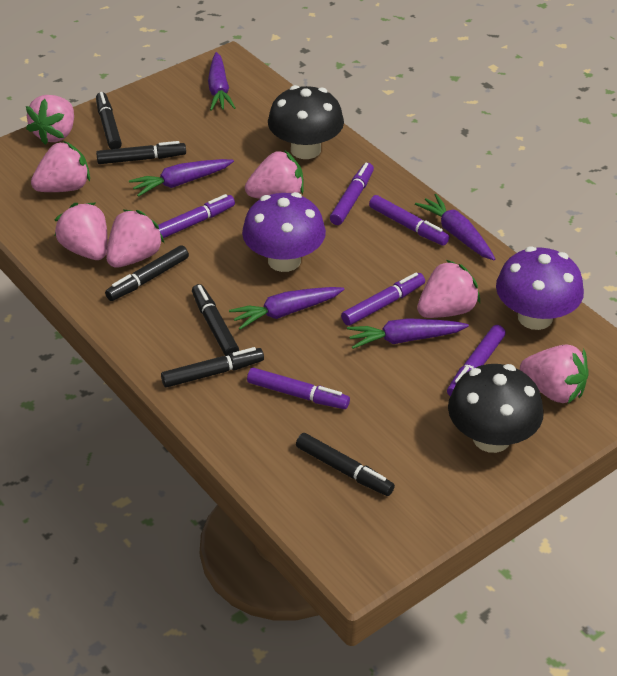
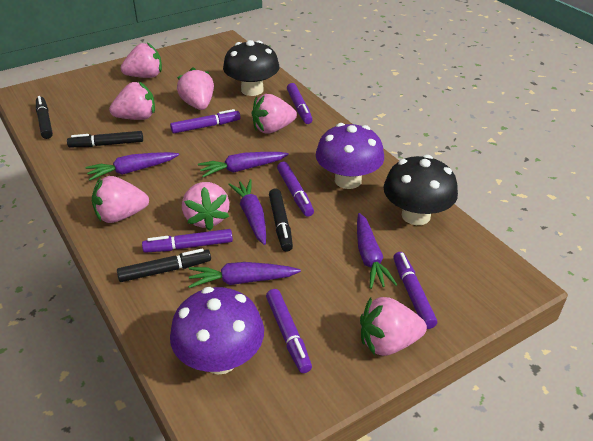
black marker: 6 -> 4

